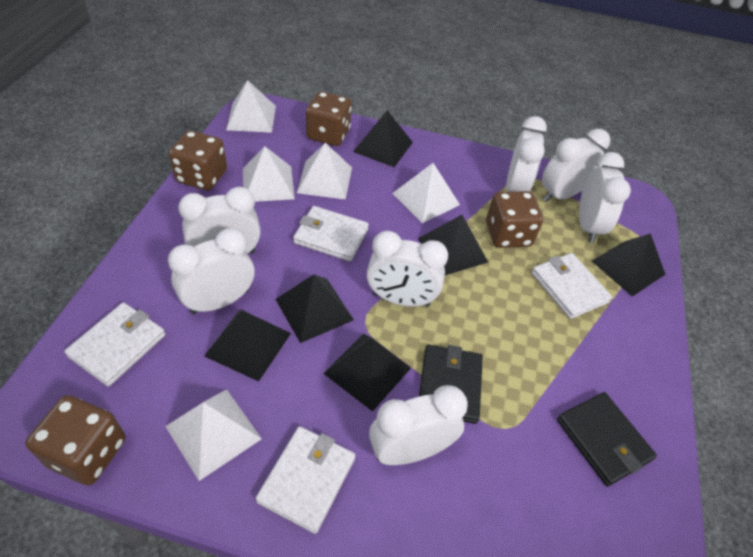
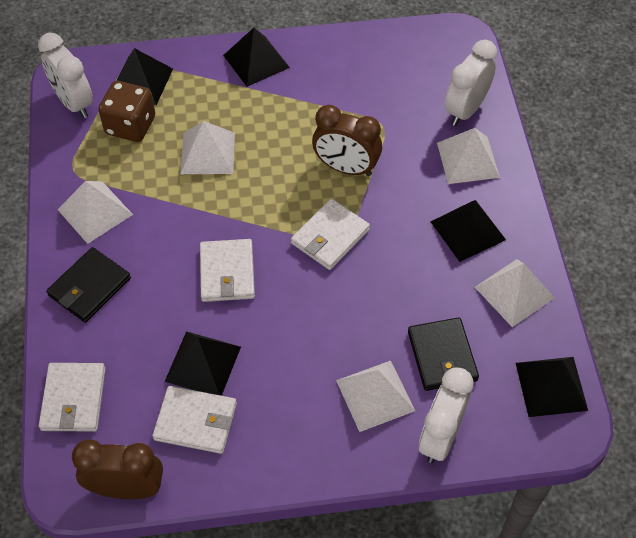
black pyramid: 6 -> 5
brown clock: 0 -> 2
brown dice: 4 -> 1
white clock: 7 -> 3

